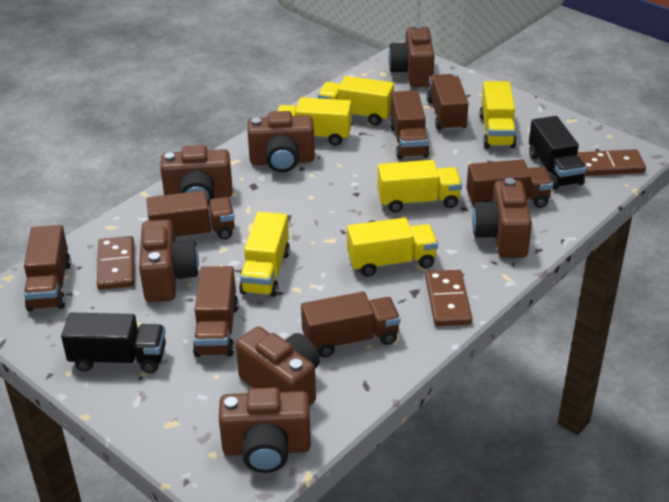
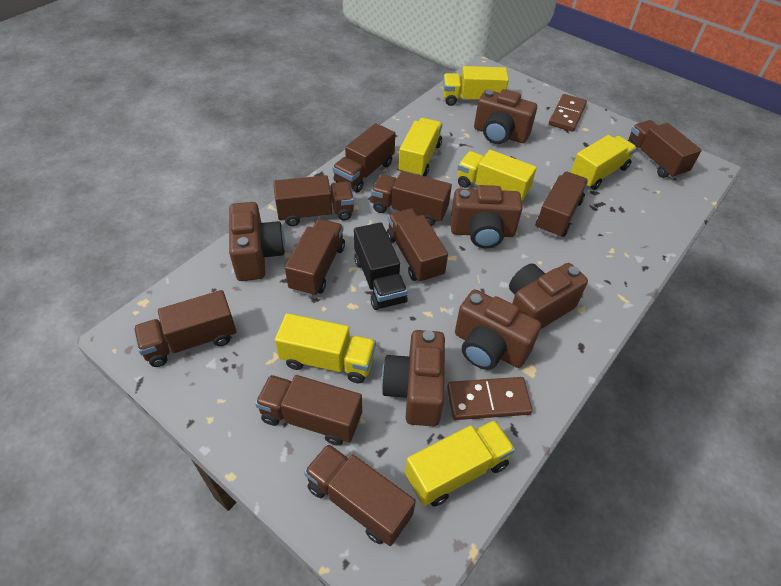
black truck: 2 -> 1
brown camera: 7 -> 6
brown domino: 3 -> 2
brown truck: 7 -> 10

